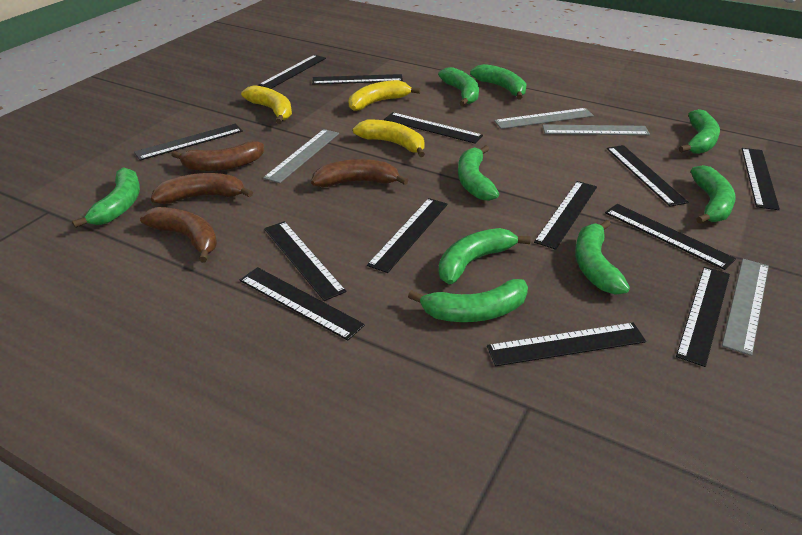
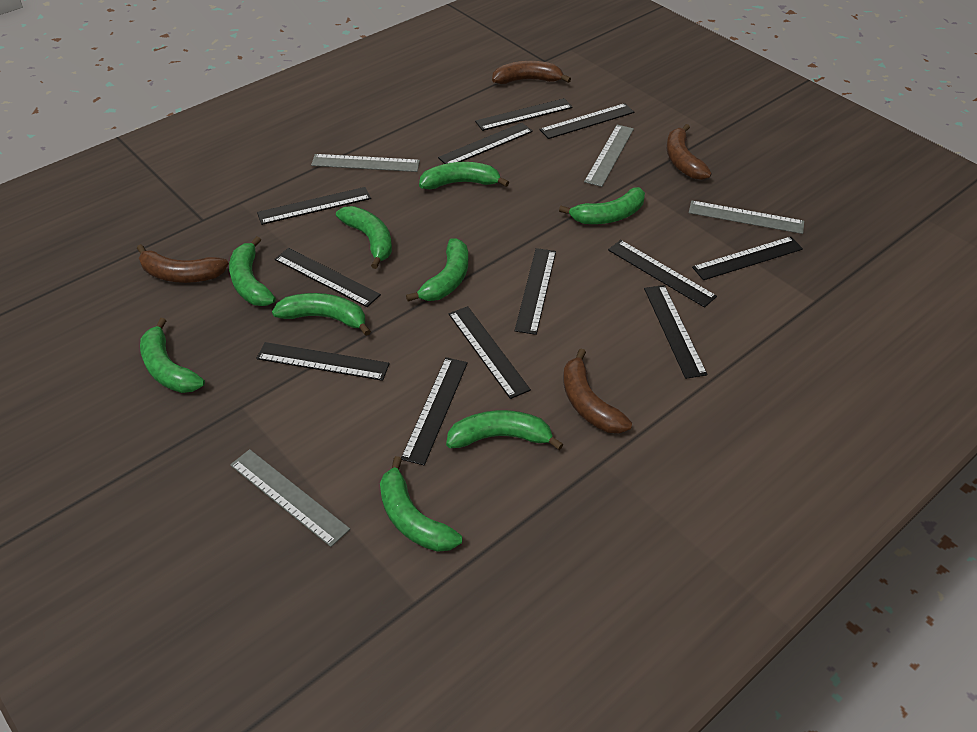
black ruler: 13 -> 12
yellow banana: 3 -> 0

